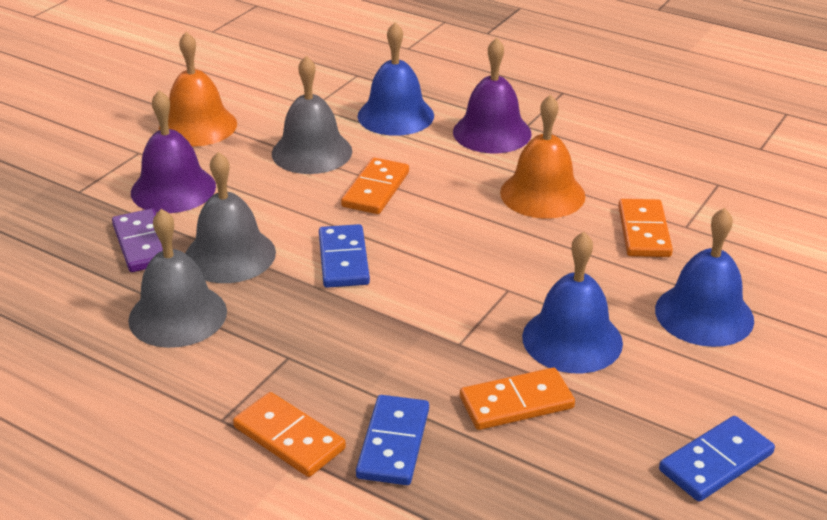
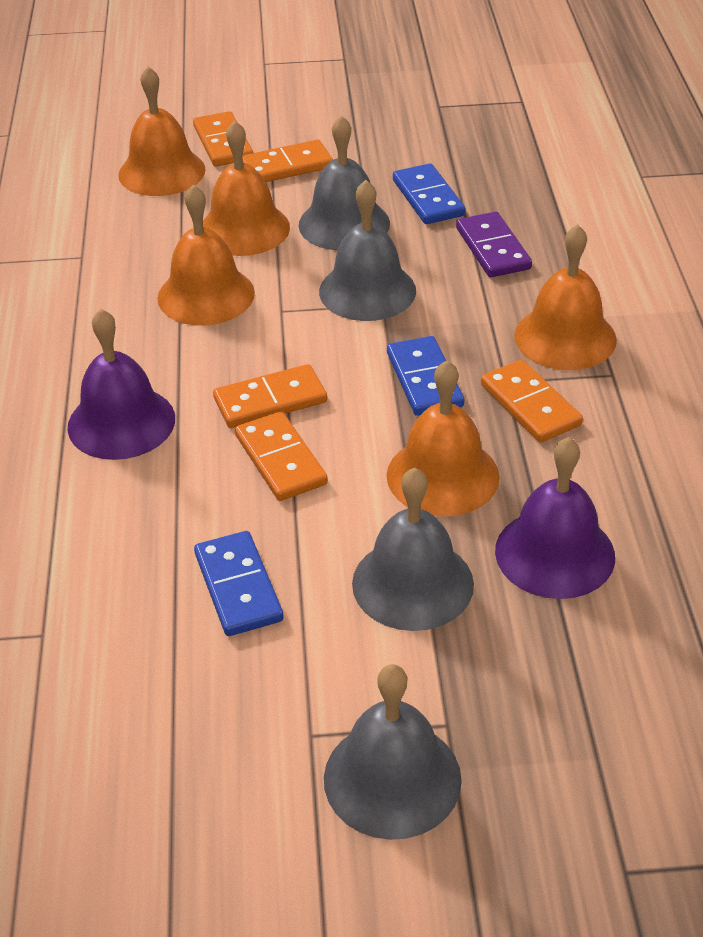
blue bell: 3 -> 0
grey bell: 3 -> 4
orange bell: 2 -> 5
orange domino: 4 -> 5

